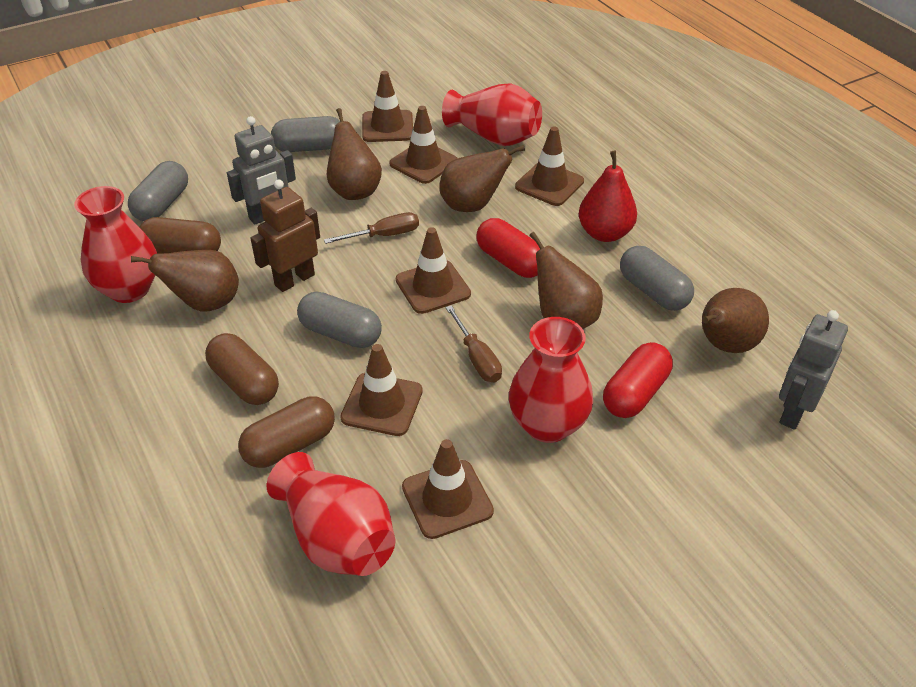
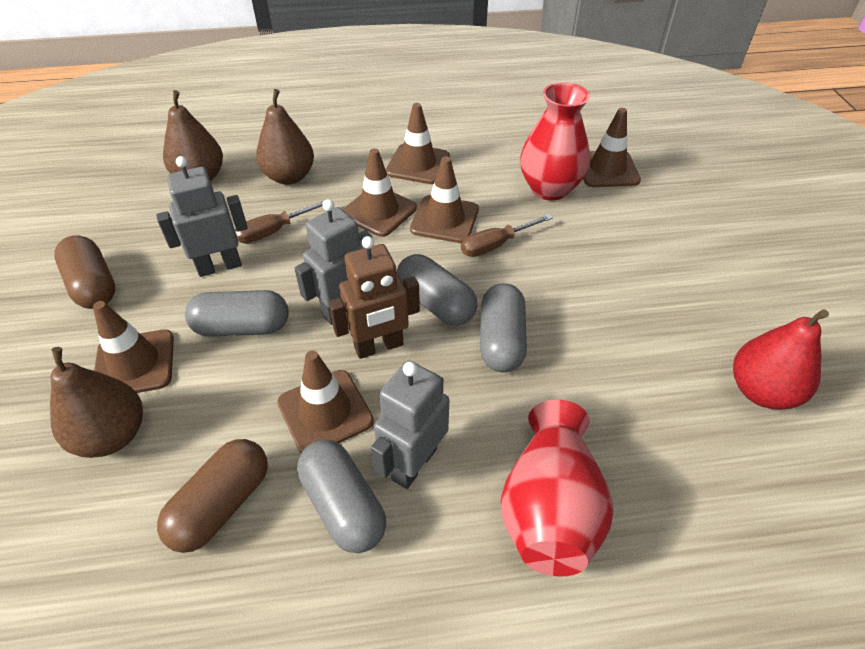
brown capsule: 3 -> 2
brown pear: 5 -> 3
grey robot: 2 -> 3
red capsule: 2 -> 0
red vase: 4 -> 2

